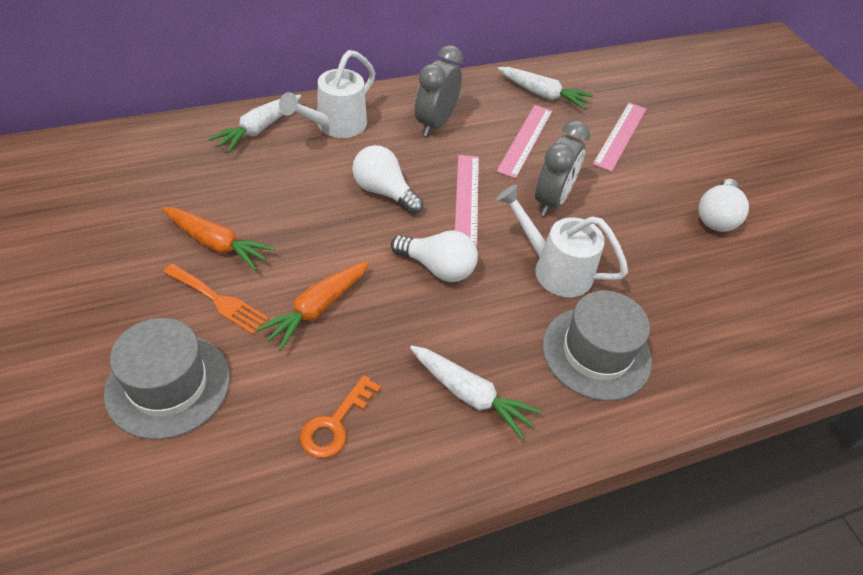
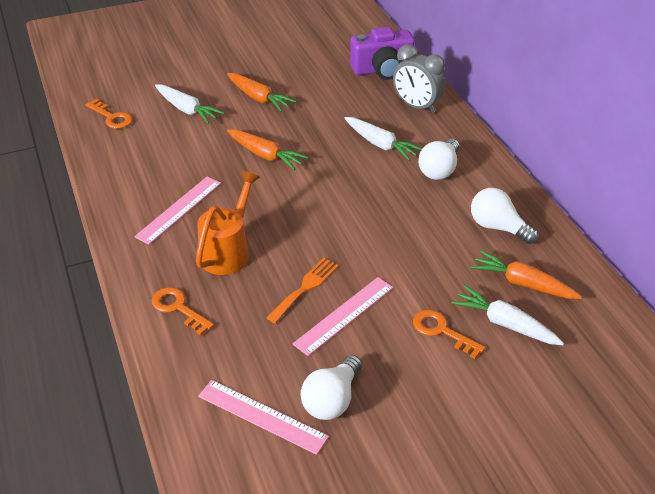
grey clock: 2 -> 1
grey hat: 2 -> 0
orange carrot: 2 -> 3
orange key: 1 -> 3
orange watering can: 0 -> 1
purple camera: 0 -> 1
white watering can: 2 -> 0

